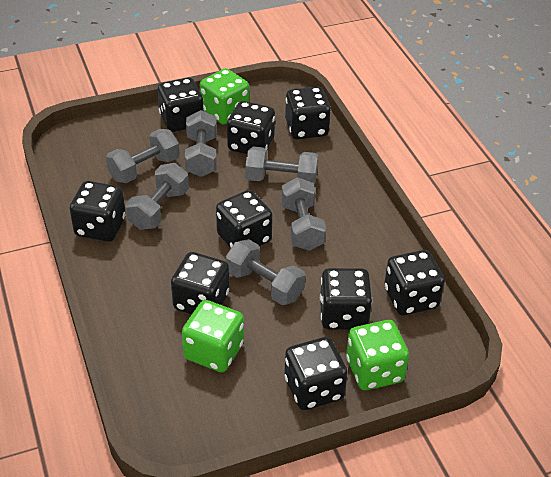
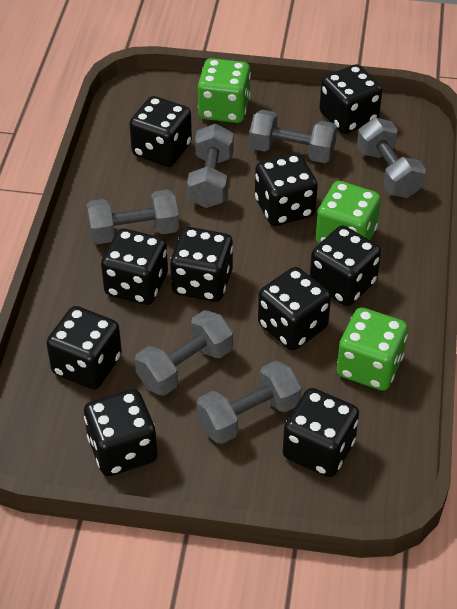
black dice: 9 -> 10

